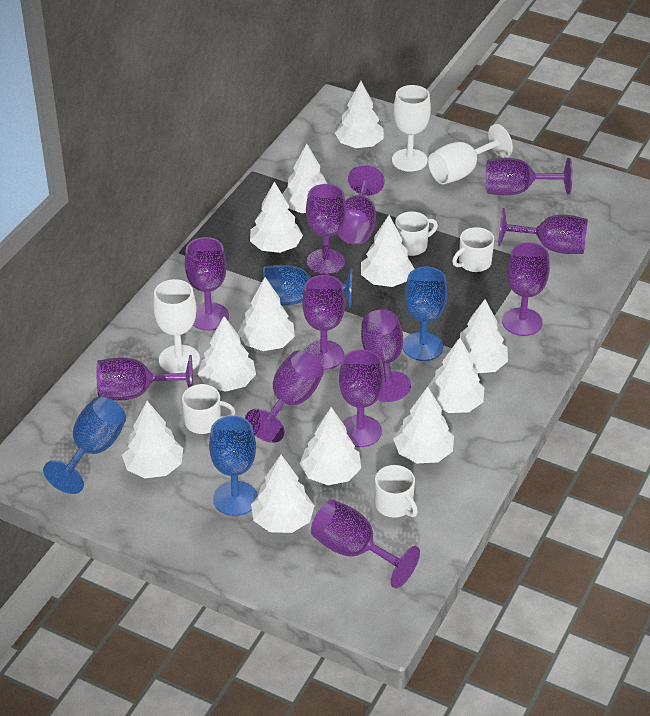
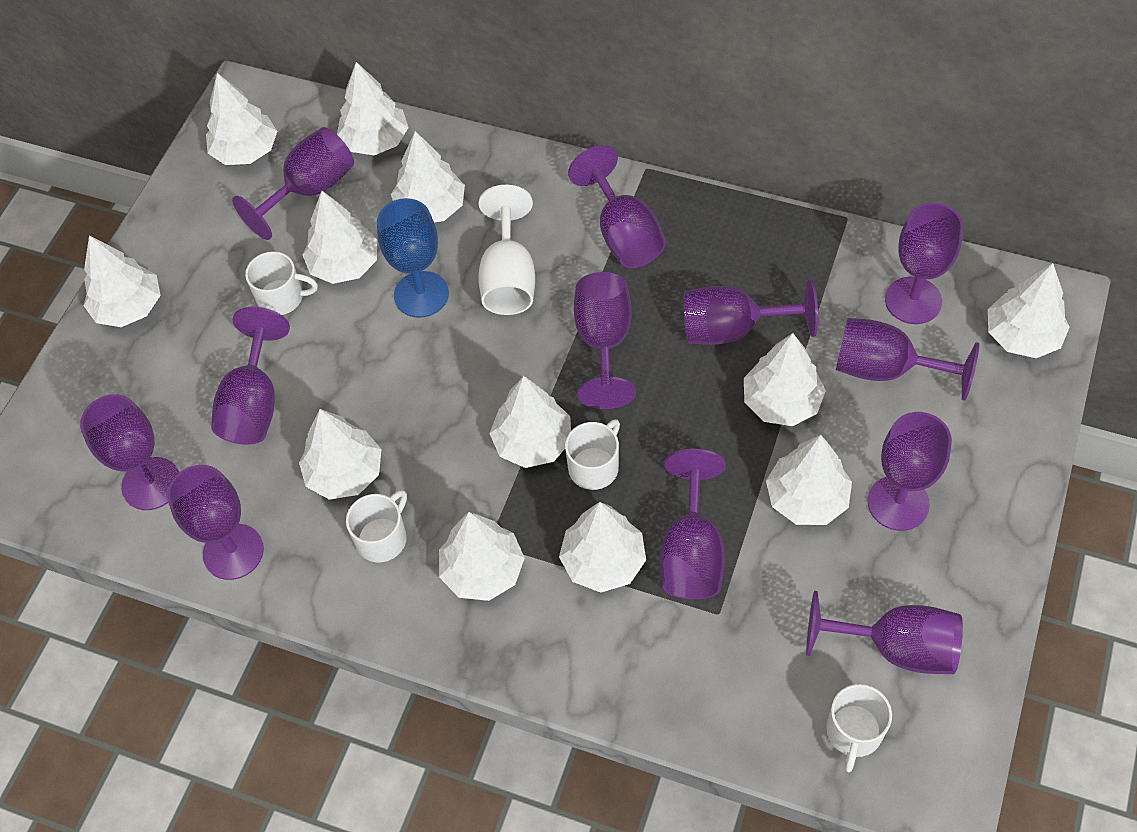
blue goblet: 4 -> 1
white goblet: 3 -> 1

